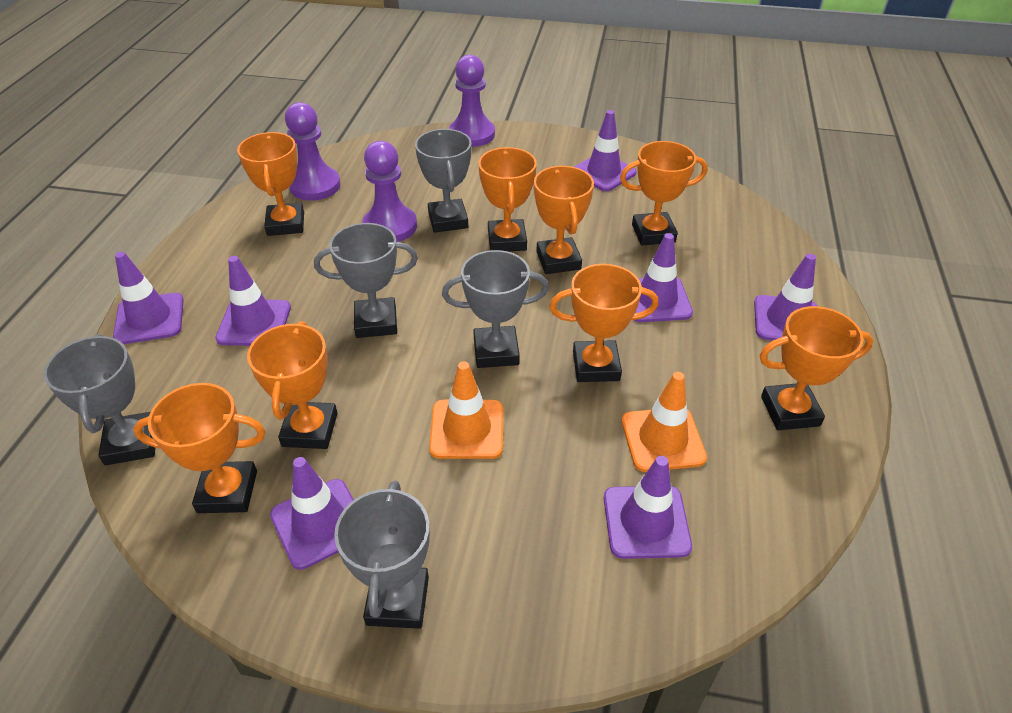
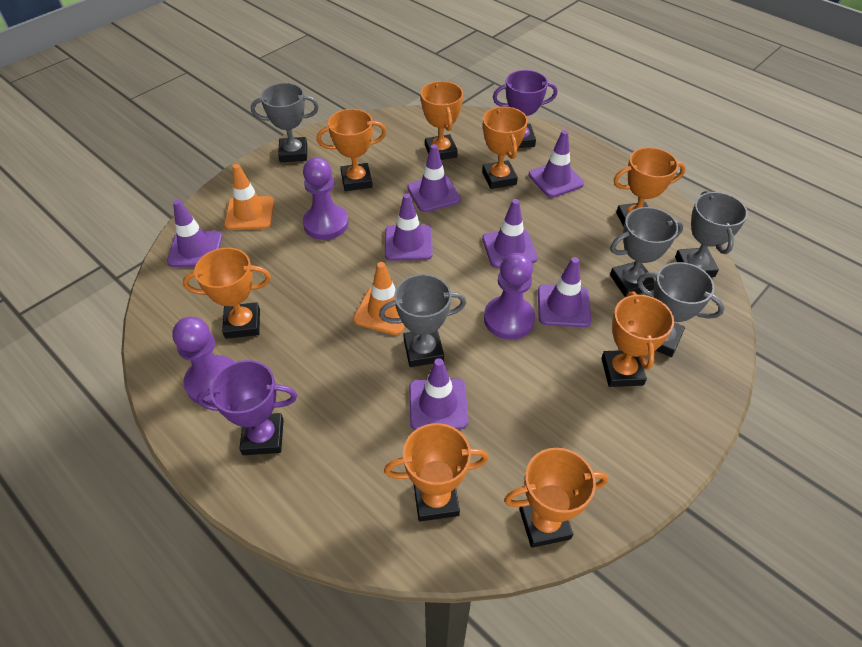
purple trophy: 0 -> 2

